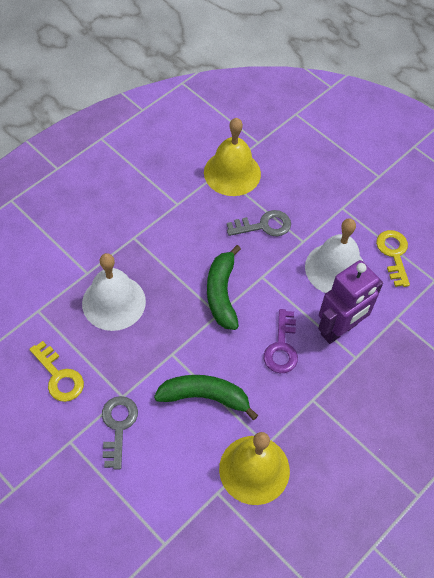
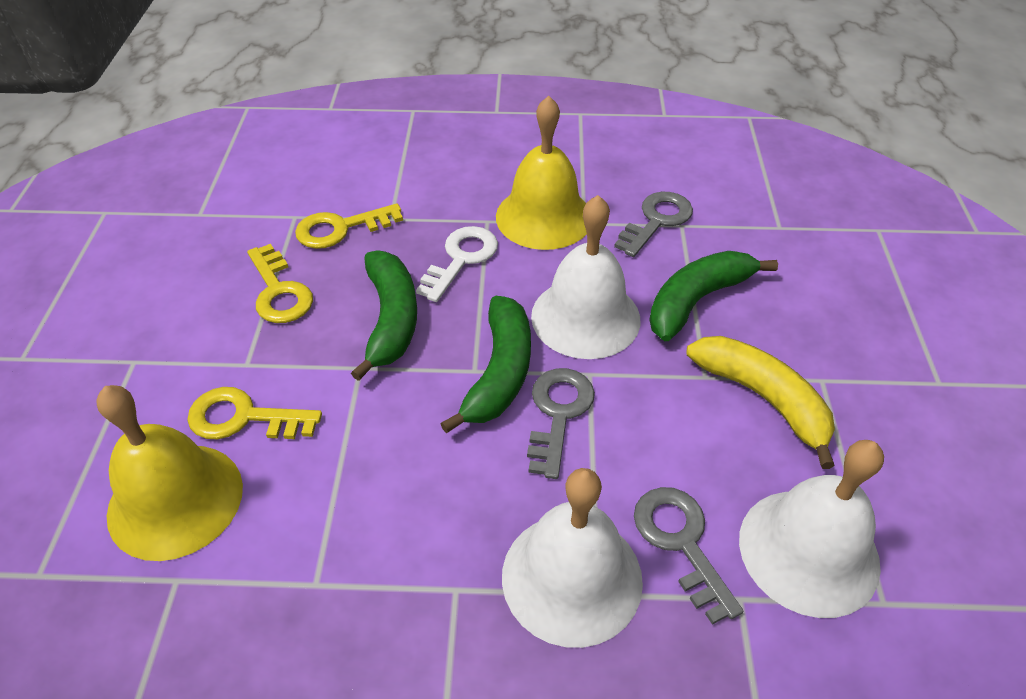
green banana: 2 -> 3
grey key: 2 -> 3
purple key: 1 -> 0
purple robot: 1 -> 0
white bell: 2 -> 3
white key: 0 -> 1
yellow banana: 0 -> 1
yellow key: 2 -> 3

